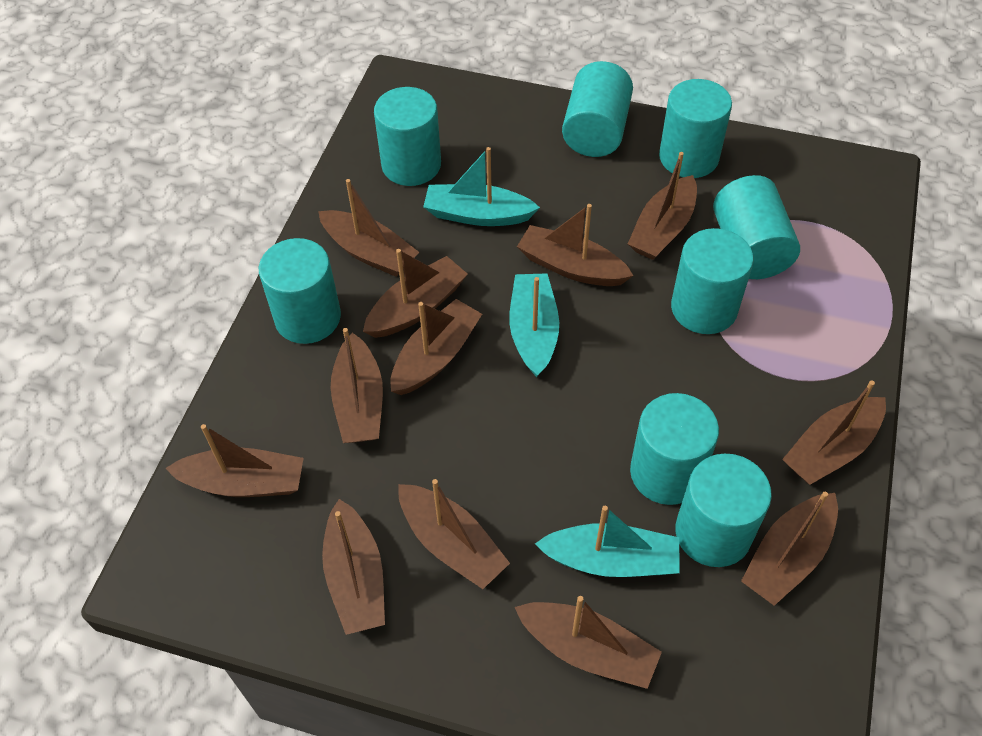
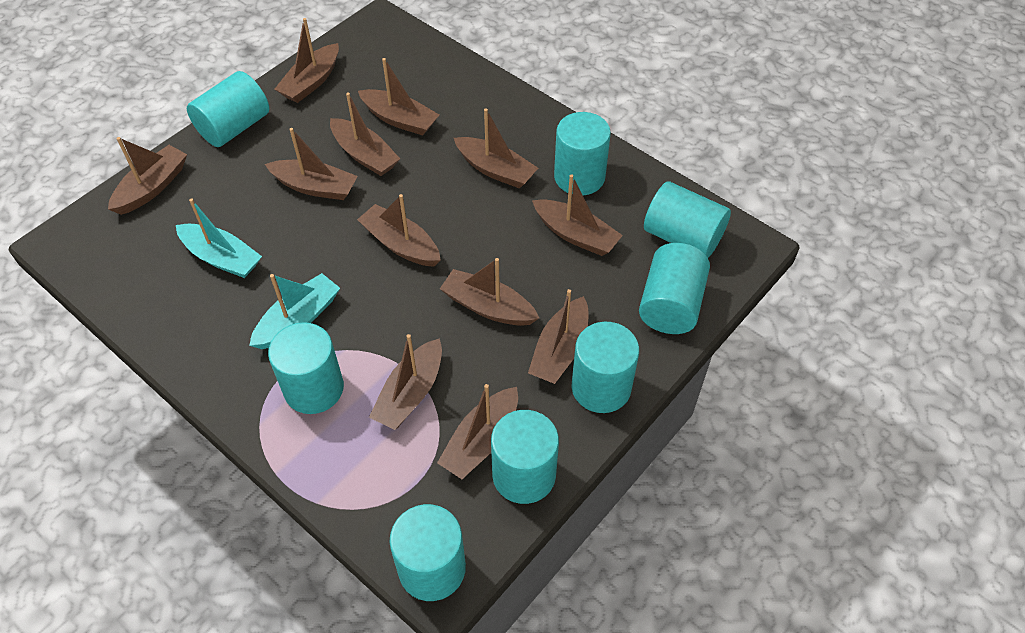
turquoise boat: 3 -> 2

